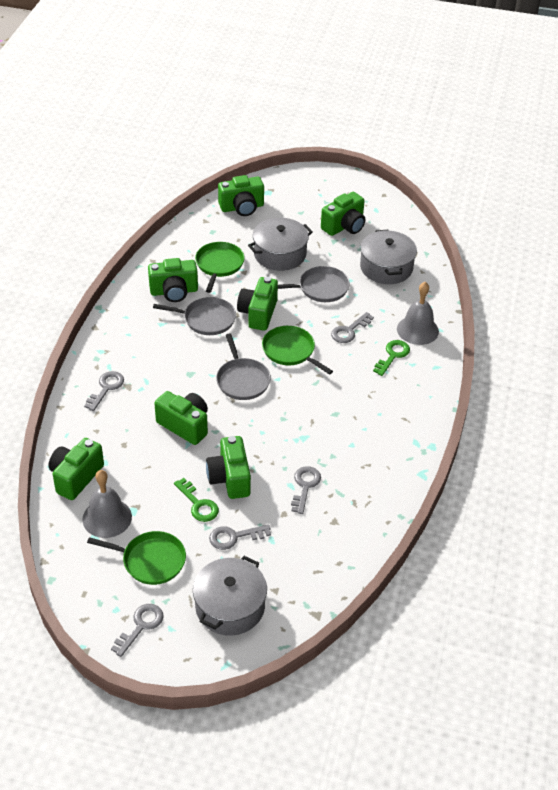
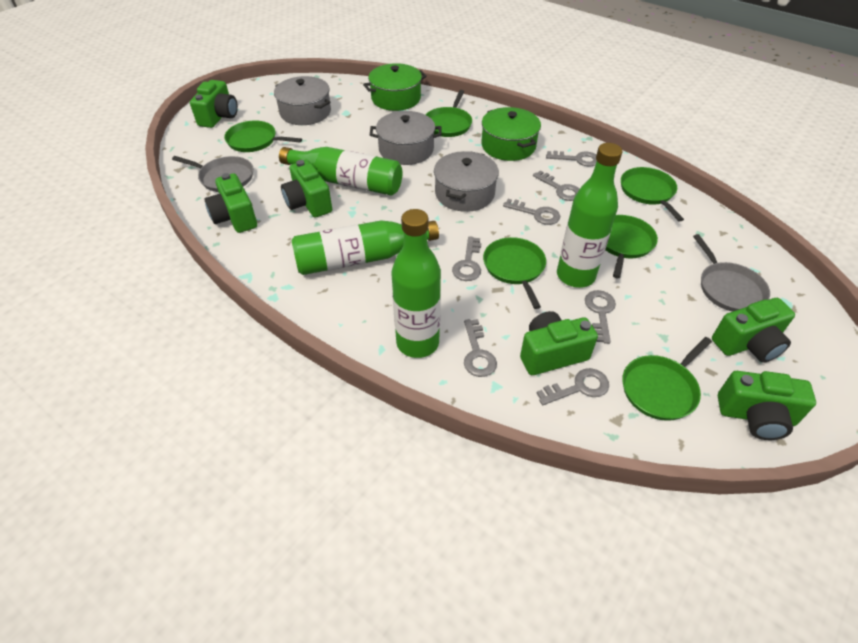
green bottle: 0 -> 4
green camera: 7 -> 6
green key: 2 -> 0
green pan: 3 -> 6
green pot: 0 -> 2
grey bell: 2 -> 0
grey key: 5 -> 7
grey pan: 3 -> 2

